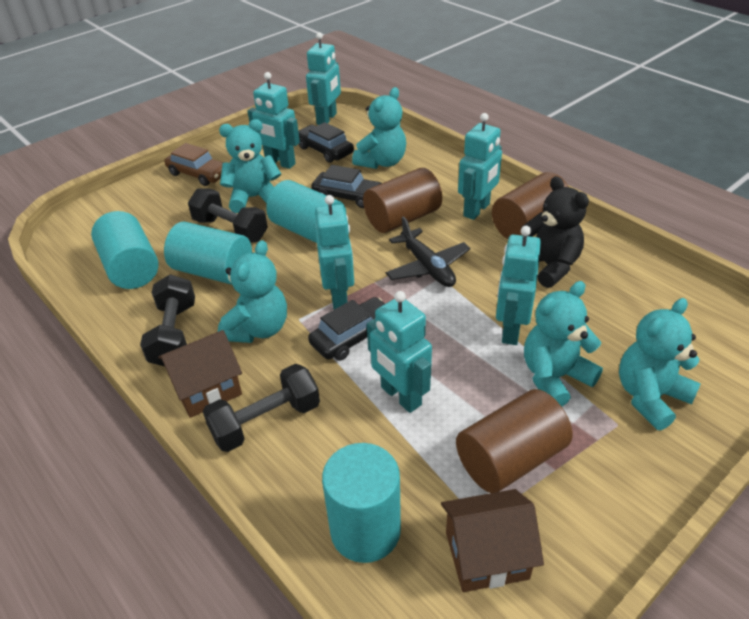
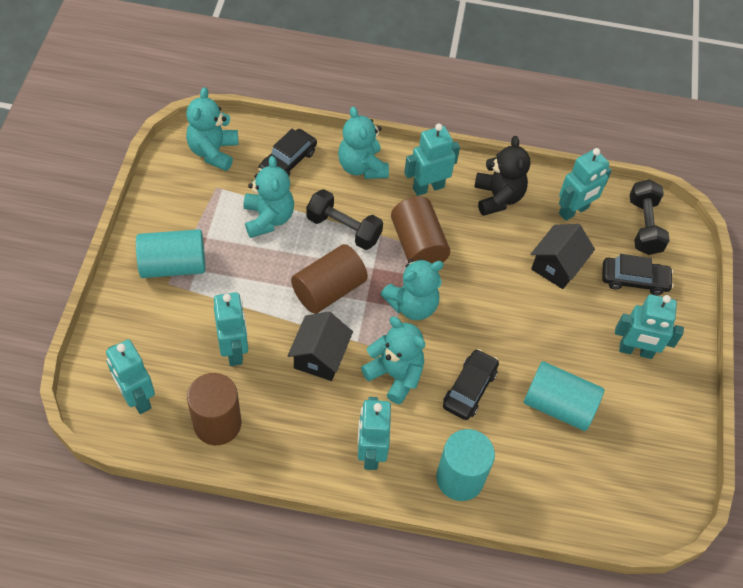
black dumbbell: 3 -> 2
black house: 0 -> 2
black plane: 1 -> 0
brown car: 1 -> 0
brown house: 2 -> 0
turquoise cylinder: 4 -> 3

